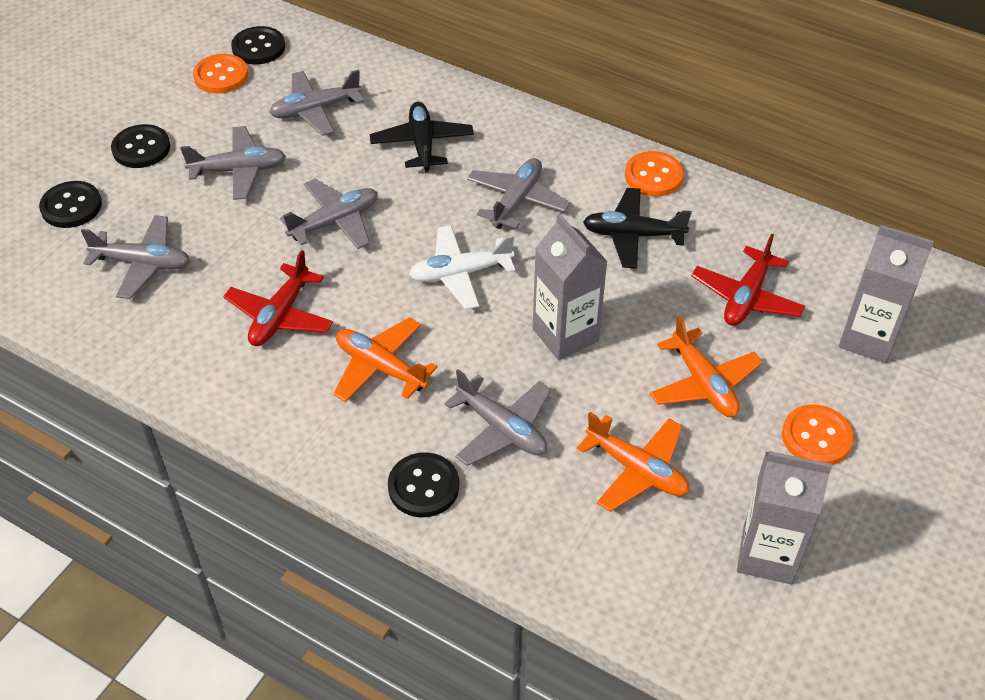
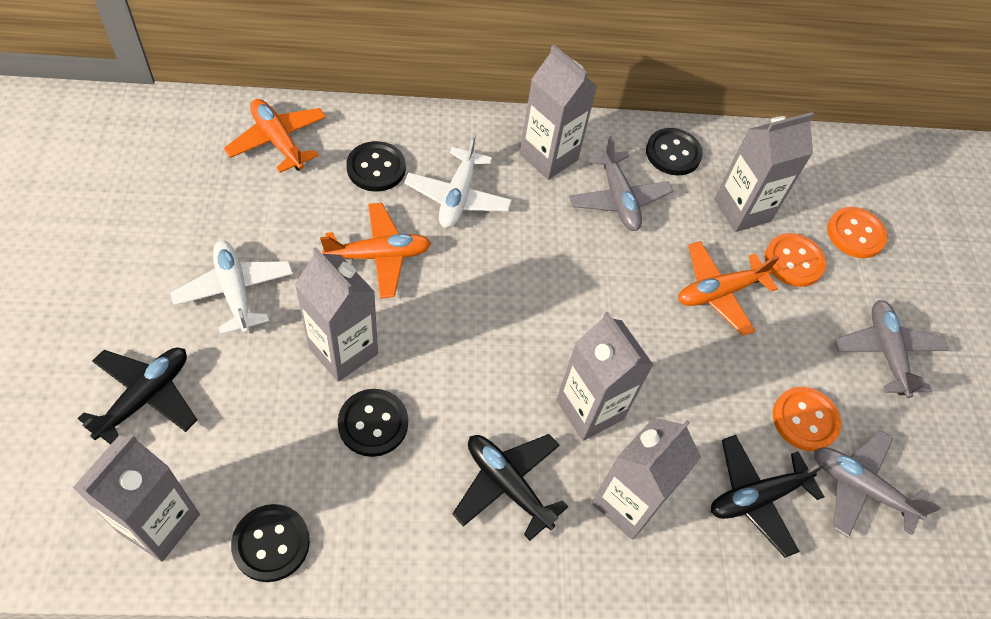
black plane: 2 -> 3
grey carton: 3 -> 6
grey plane: 6 -> 3
red plane: 2 -> 0
white plane: 1 -> 2

